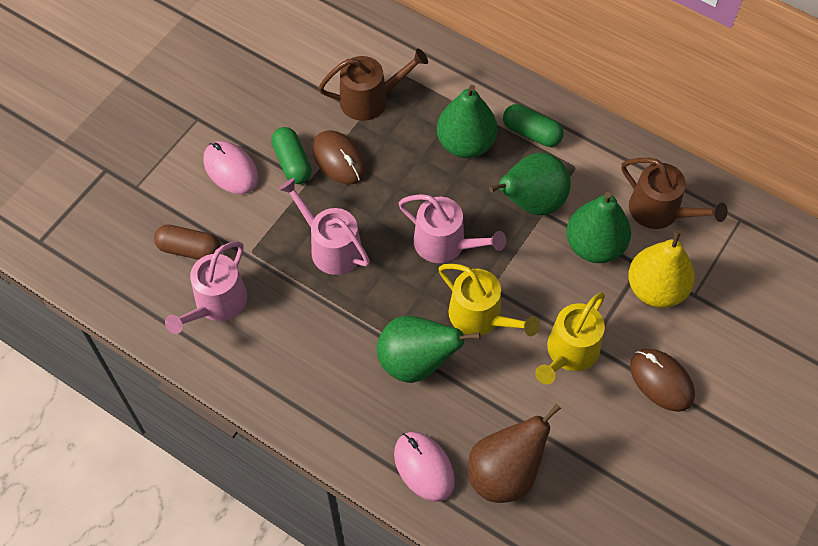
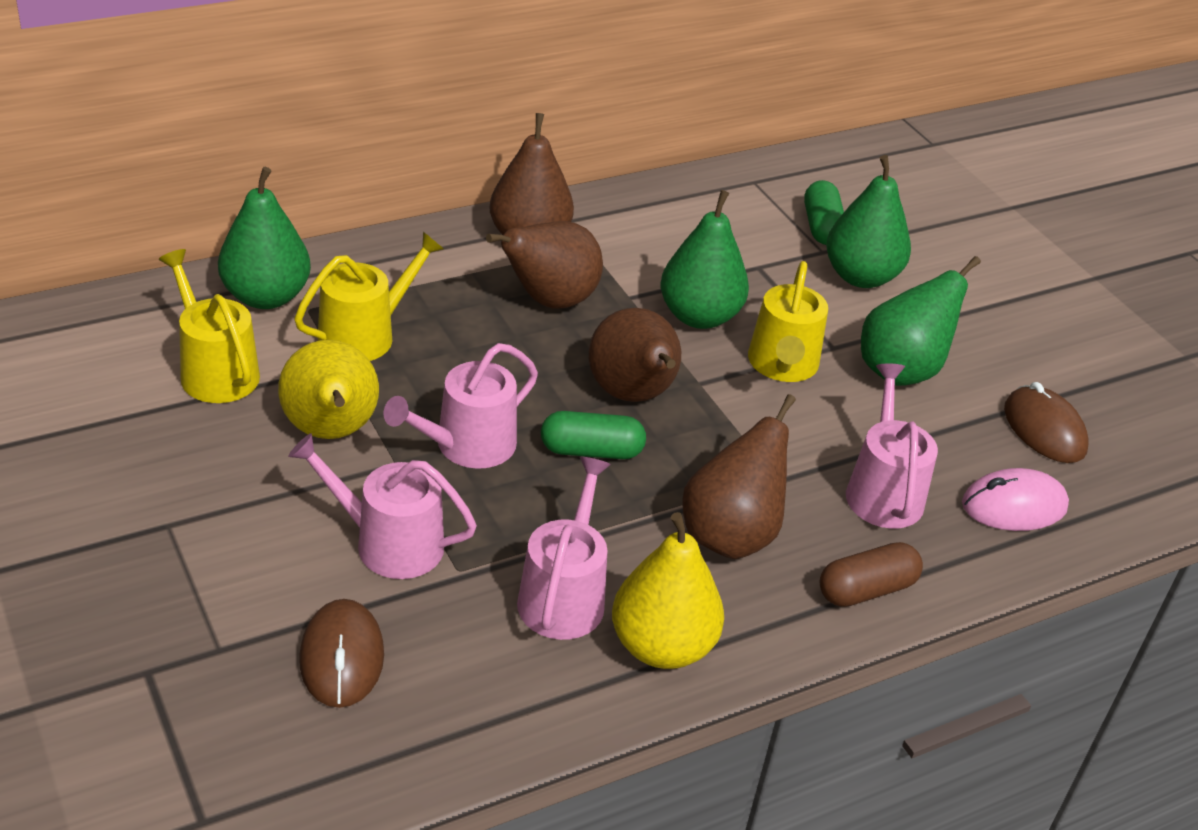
brown pear: 1 -> 4
brown watering can: 2 -> 0
pink mouse: 2 -> 1
pink watering can: 3 -> 4
yellow pear: 1 -> 2
yellow watering can: 2 -> 3

